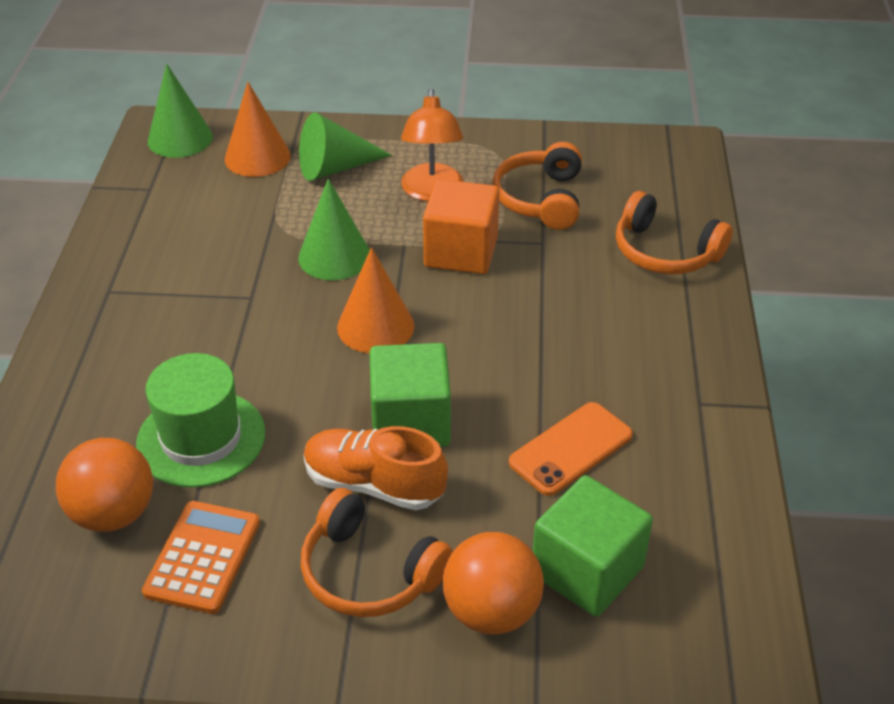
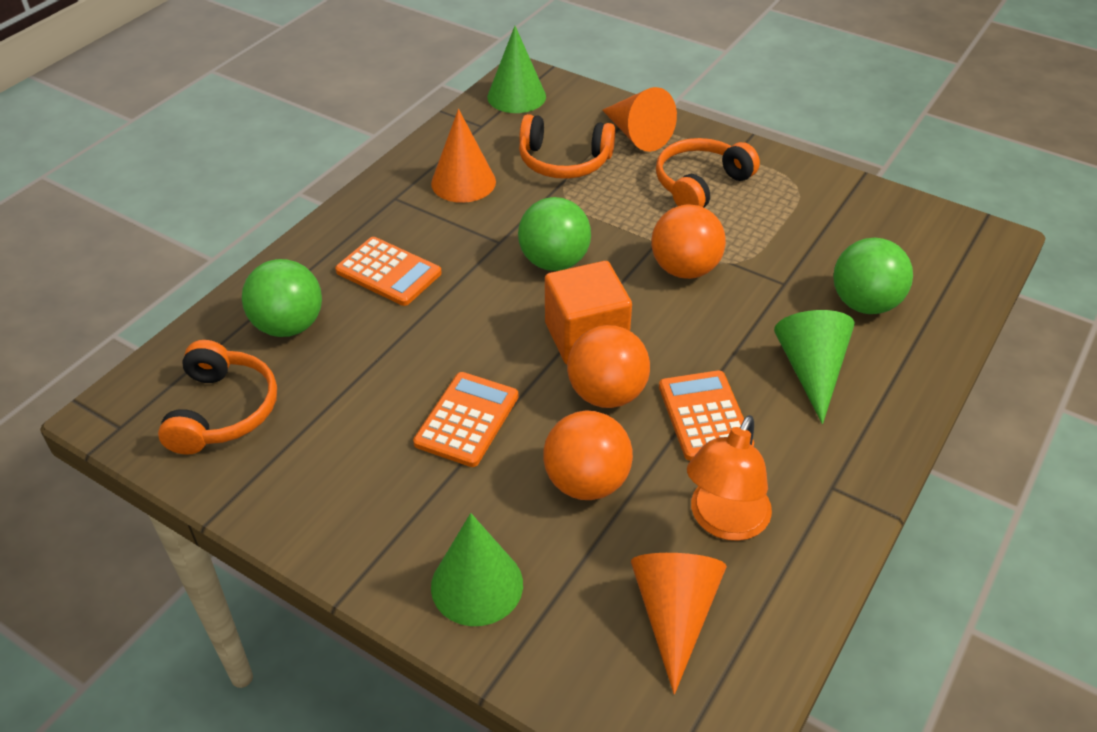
green ball: 0 -> 3
green cube: 2 -> 0
green hat: 1 -> 0
orange ball: 2 -> 3
orange calculator: 1 -> 3
orange cone: 2 -> 3
orange phone: 1 -> 0
orange shoe: 1 -> 0

